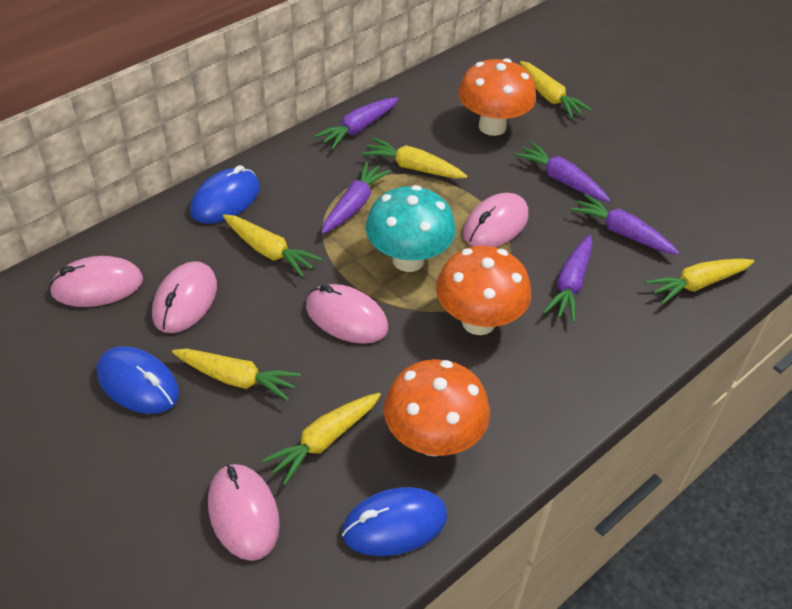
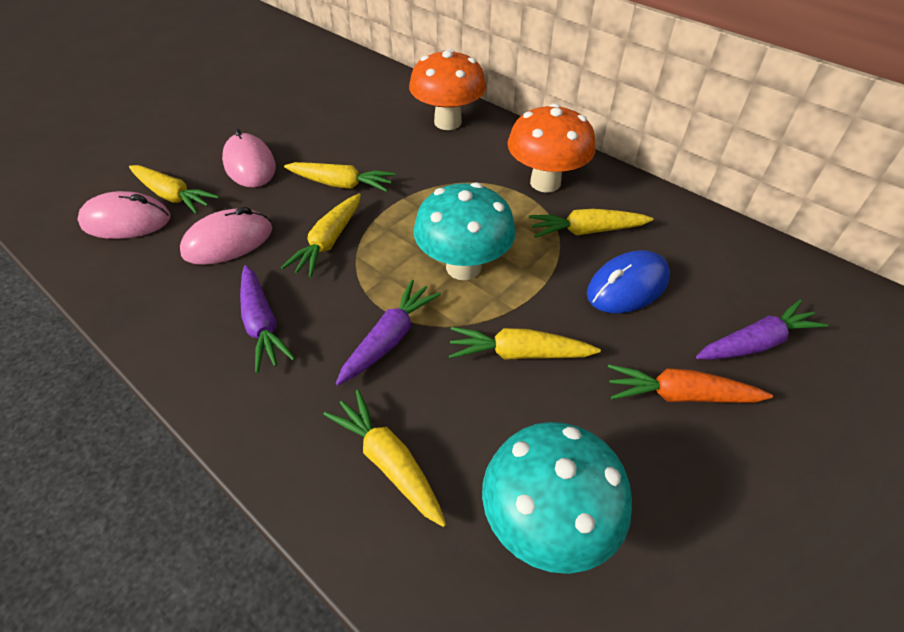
blue mouse: 3 -> 1
orange carrot: 0 -> 1
orange mushroom: 3 -> 2
pink mouse: 5 -> 3
purple carrot: 5 -> 3
turquoise mushroom: 1 -> 2

